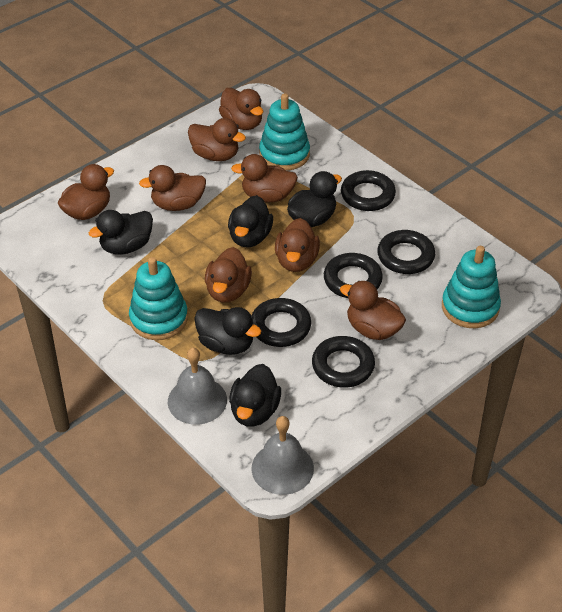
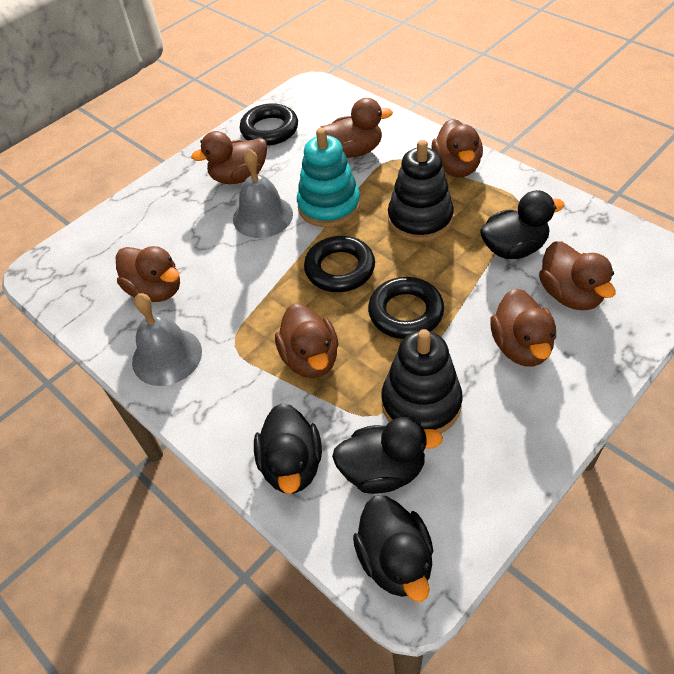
black duck: 5 -> 4
black ring: 5 -> 3
black stacking toy: 0 -> 2
brown duck: 8 -> 7
turquoise stacking toy: 3 -> 1

